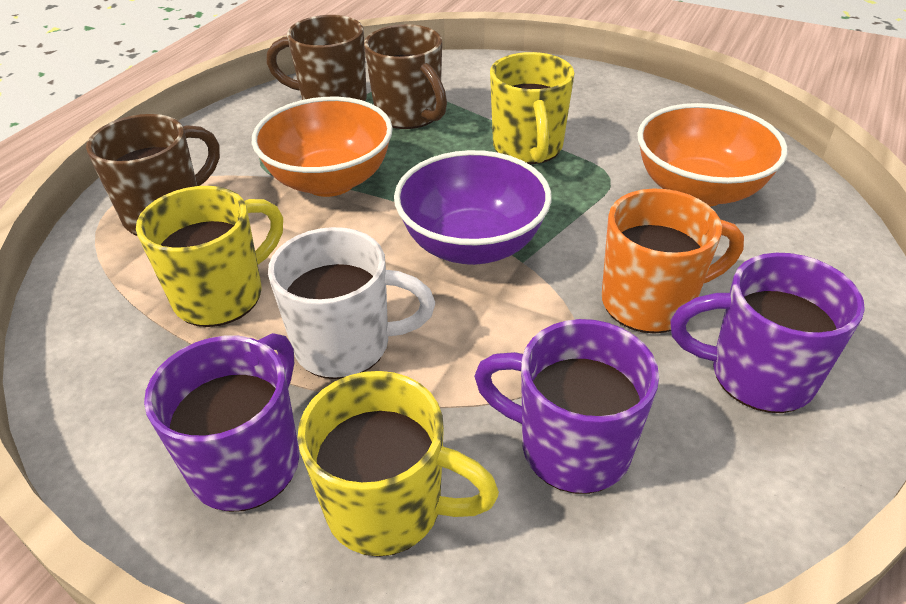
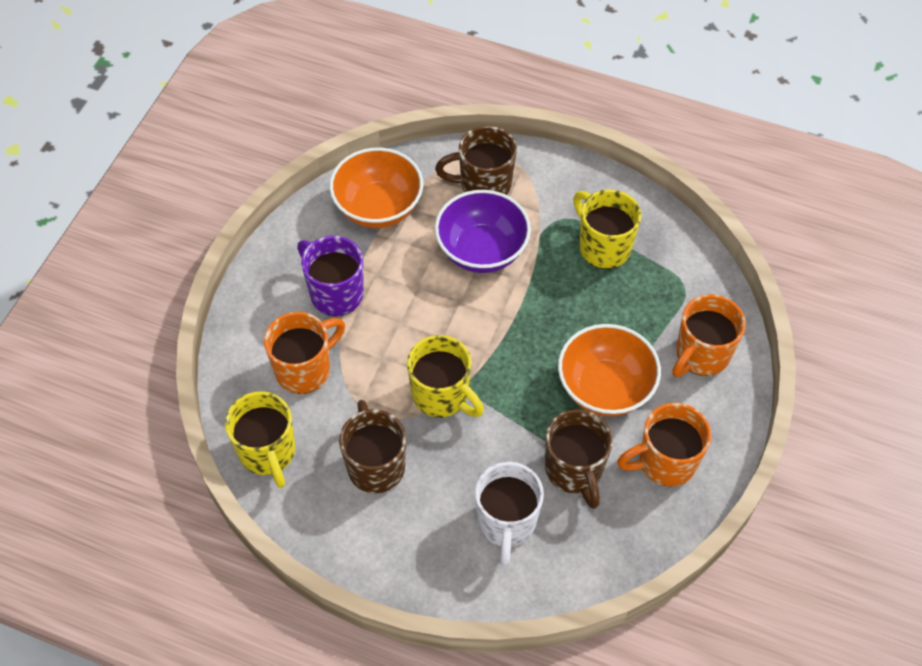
orange mug: 1 -> 3
purple mug: 3 -> 1

